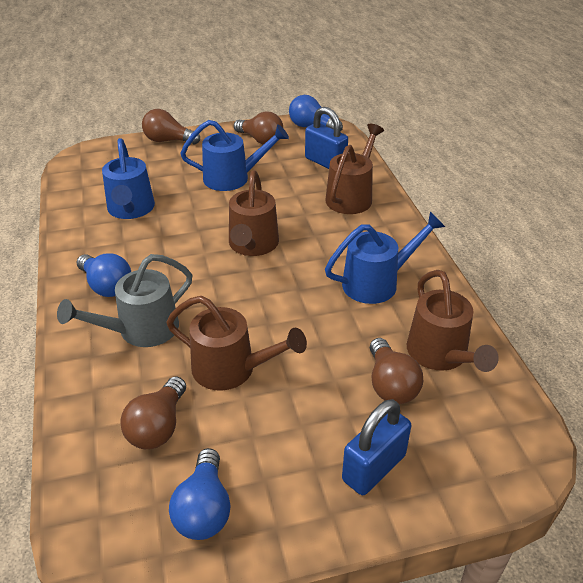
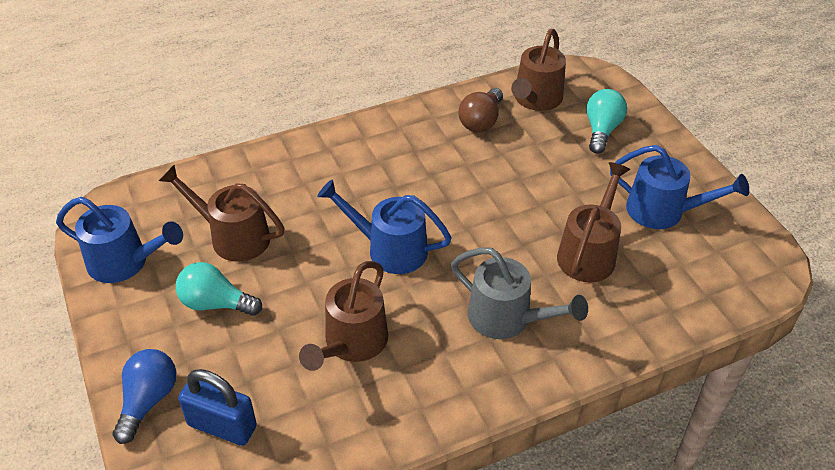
blue light bulb: 3 -> 1
blue padlock: 2 -> 1
brown light bulb: 4 -> 1
turquoise light bulb: 0 -> 2

